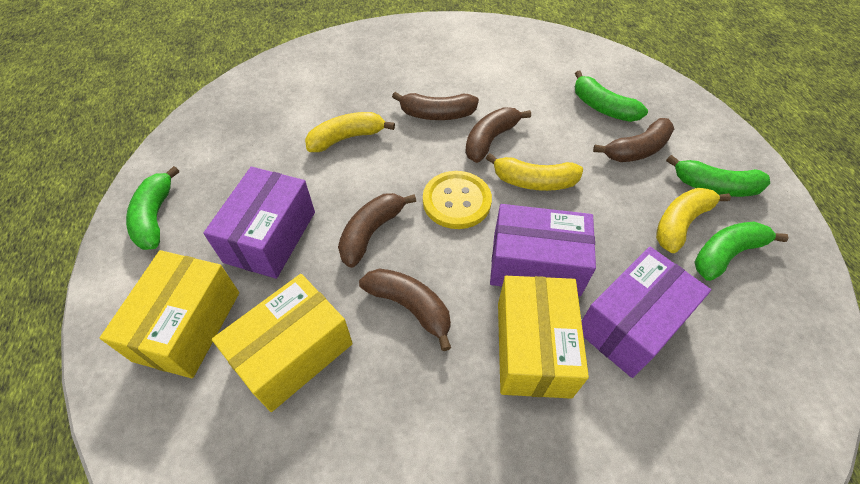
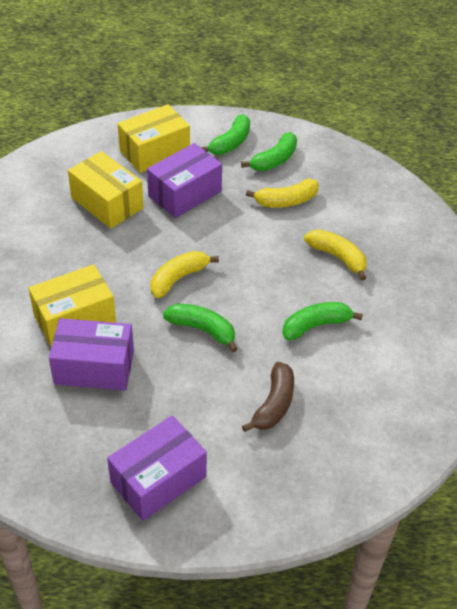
brown banana: 5 -> 1
yellow button: 1 -> 0

